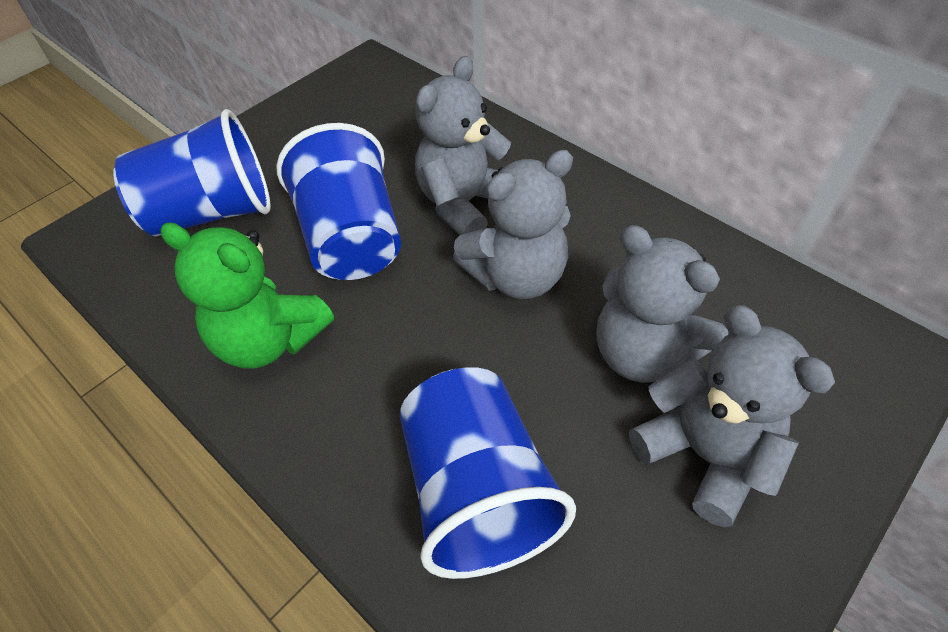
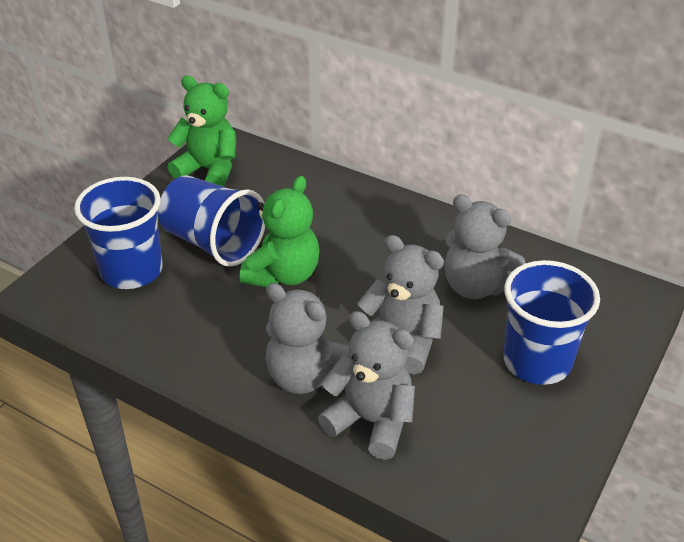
green teddy bear: 1 -> 2

